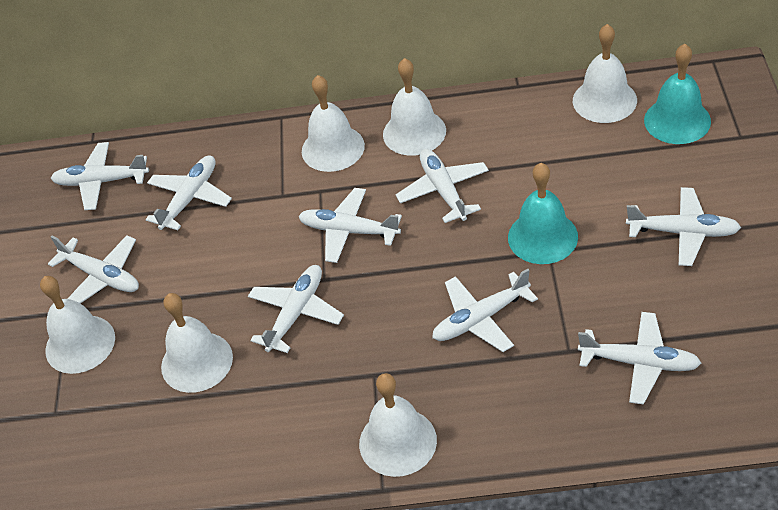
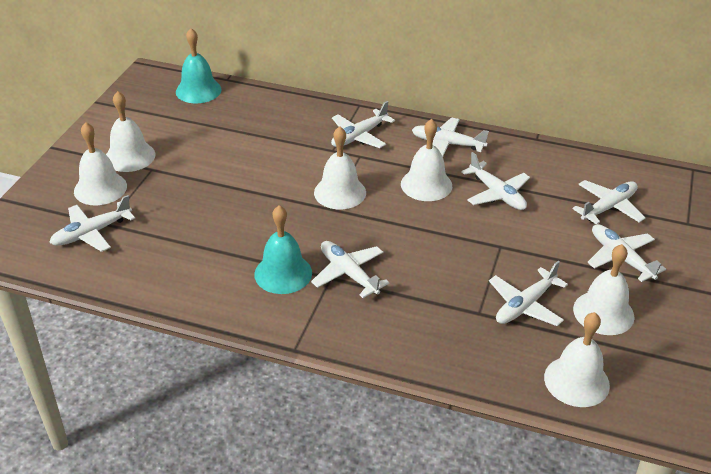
white plane: 9 -> 8

